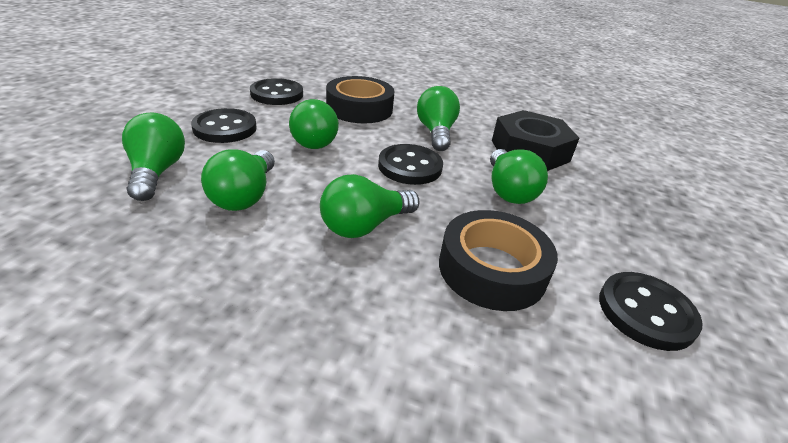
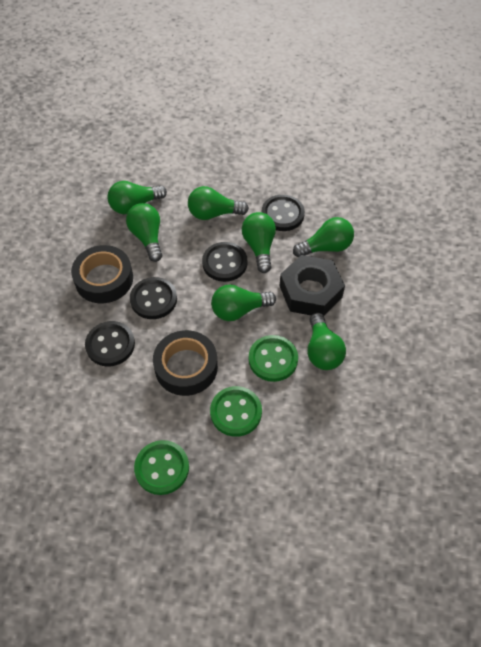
green button: 0 -> 3
green light bulb: 6 -> 7

